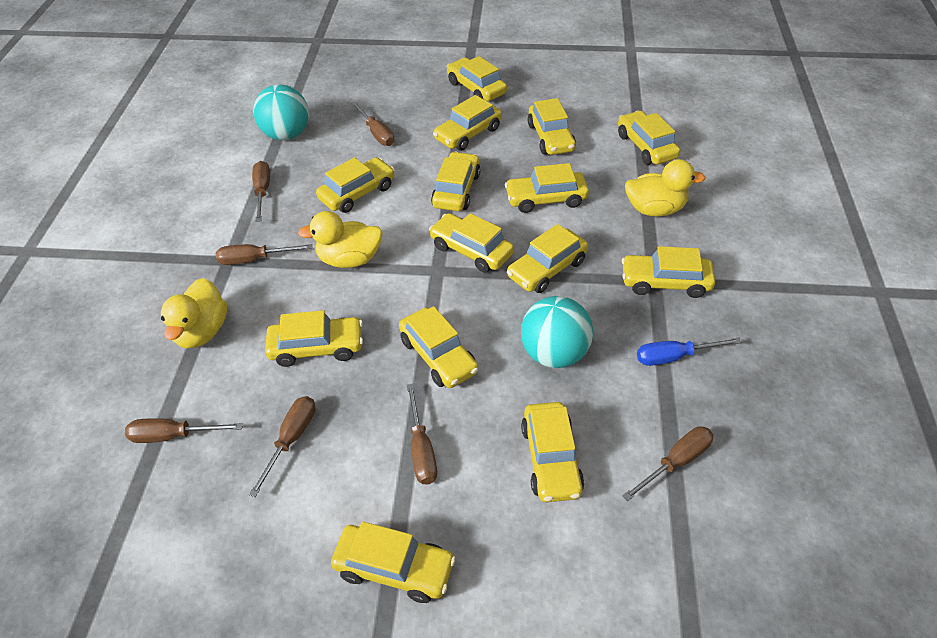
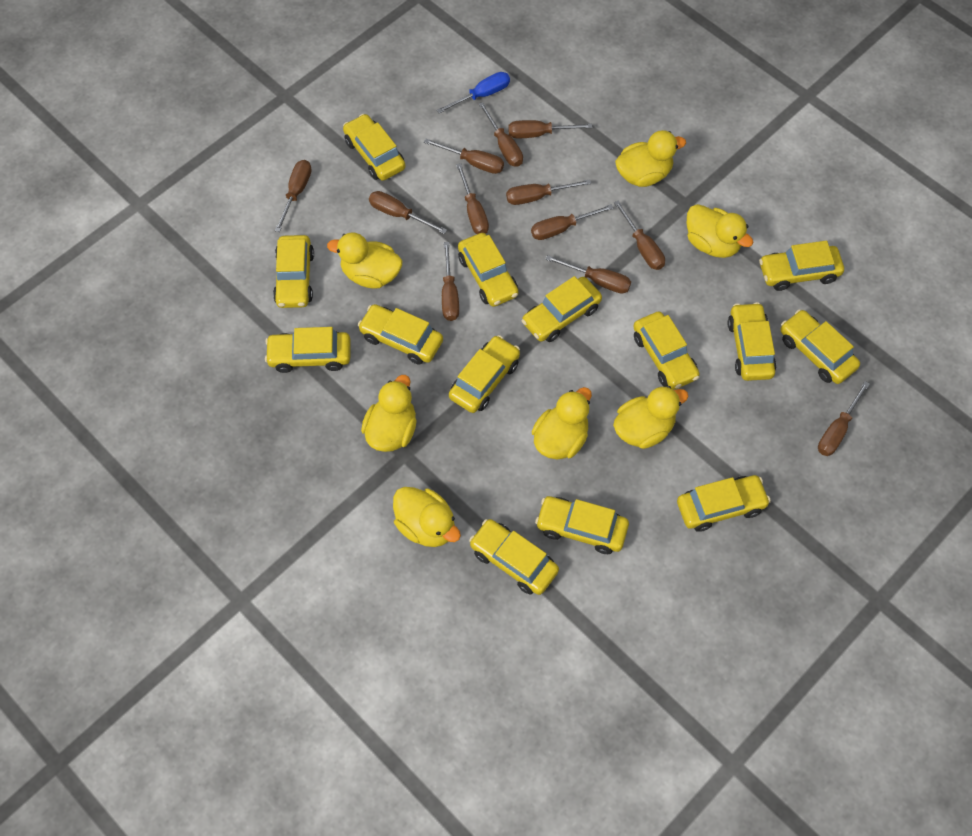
brown screwdriver: 7 -> 12
turquoise ball: 2 -> 0
yellow duck: 3 -> 7

